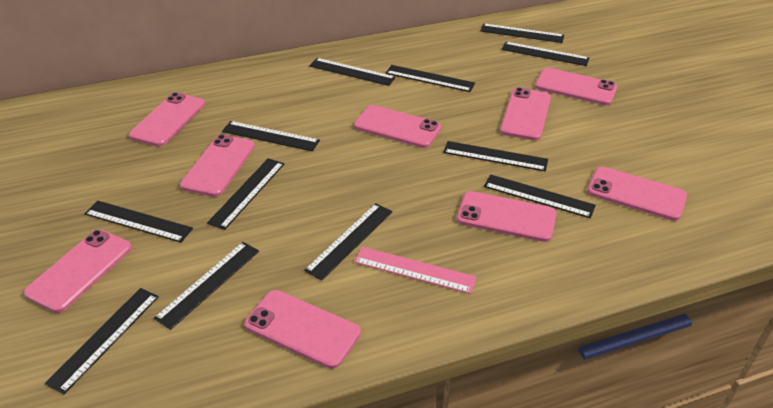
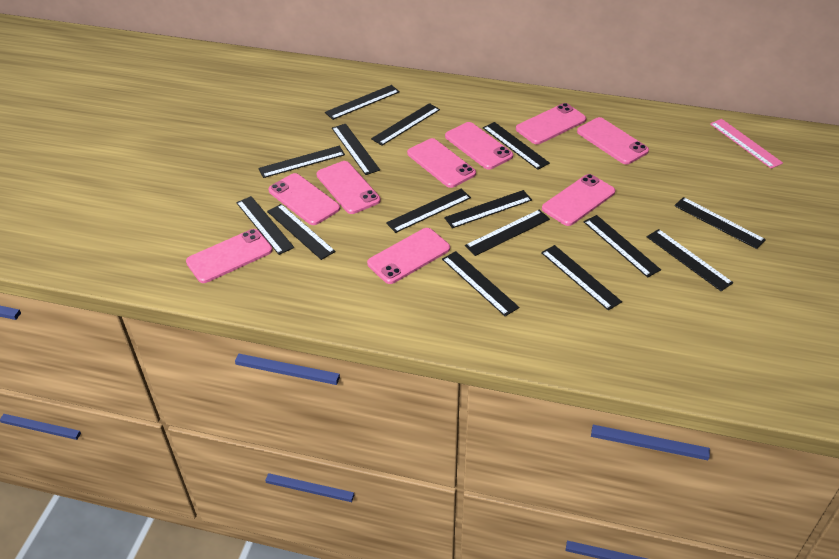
black ruler: 12 -> 15

